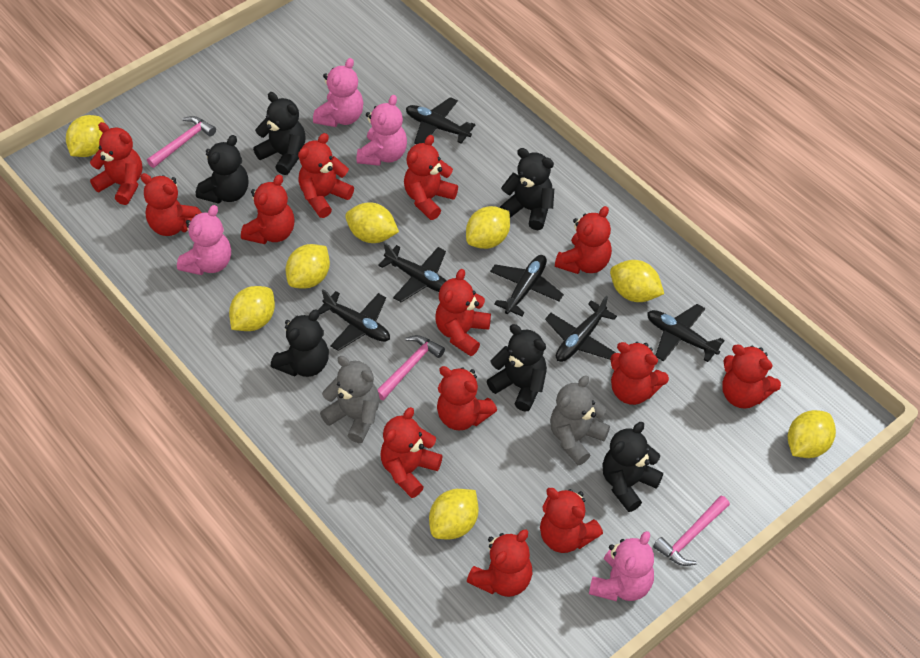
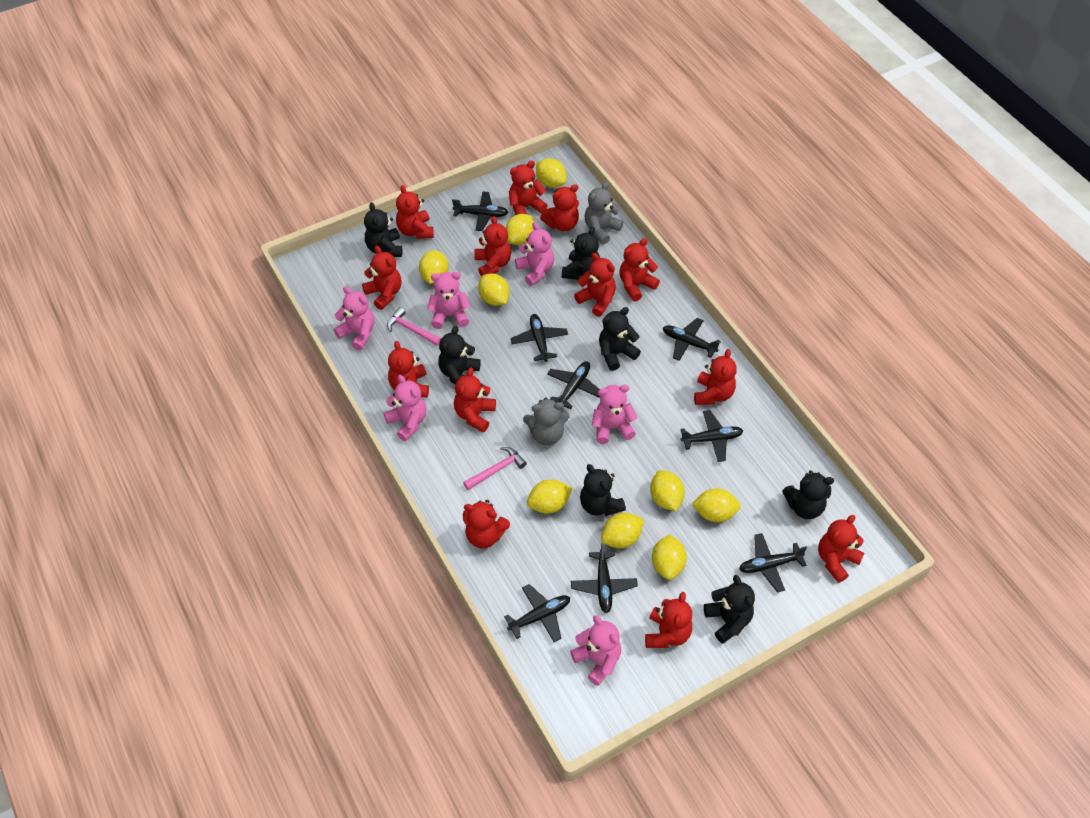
black plane: 6 -> 8
black teddy bear: 6 -> 7
pink hammer: 3 -> 2
pink teddy bear: 4 -> 6
yellow lemon: 8 -> 9

